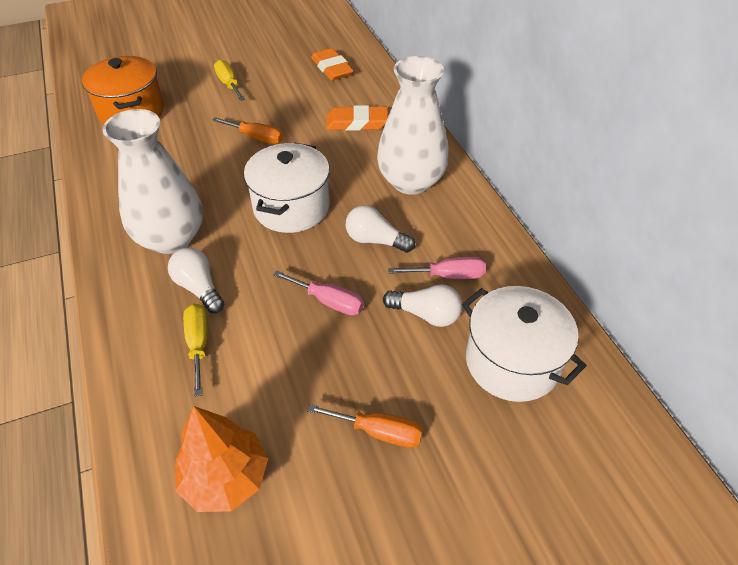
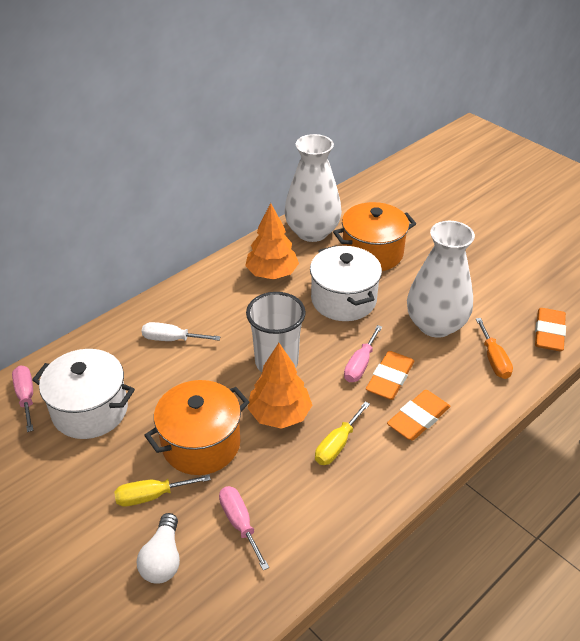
orange eraser: 2 -> 3
orange pot: 1 -> 2
orange screwdriver: 2 -> 1
orange tree: 1 -> 2
pink screwdriver: 2 -> 3
white cup: 0 -> 1
white light bulb: 3 -> 1
white screwdriver: 0 -> 1

